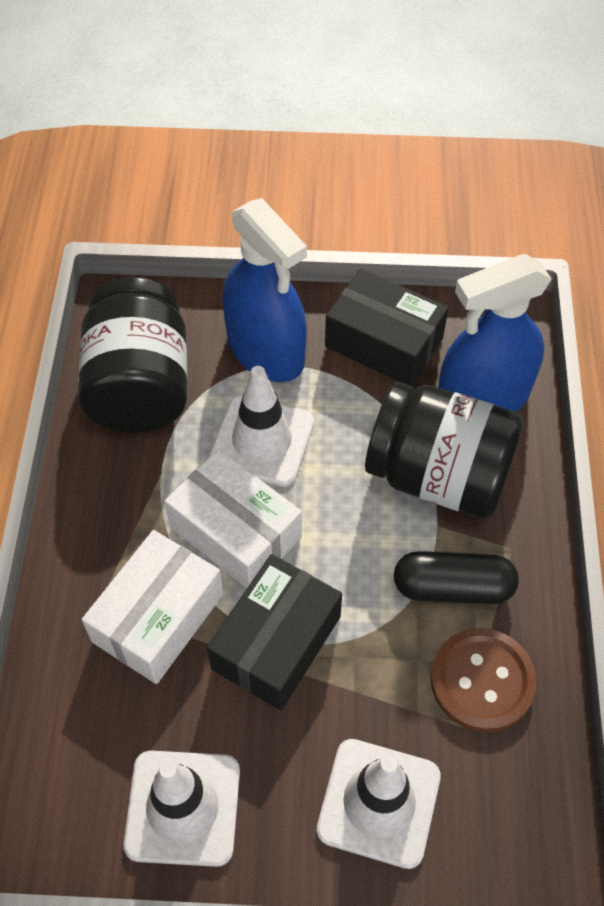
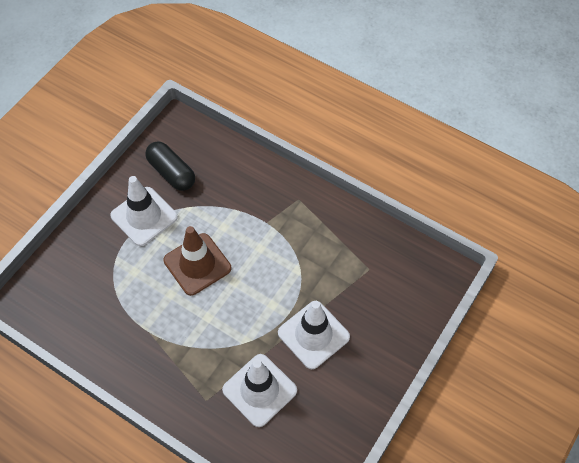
black box: 2 -> 0
black jar: 2 -> 0
blue spray bottle: 2 -> 0
brown button: 1 -> 0
brown traffic cone: 0 -> 1
white box: 2 -> 0

